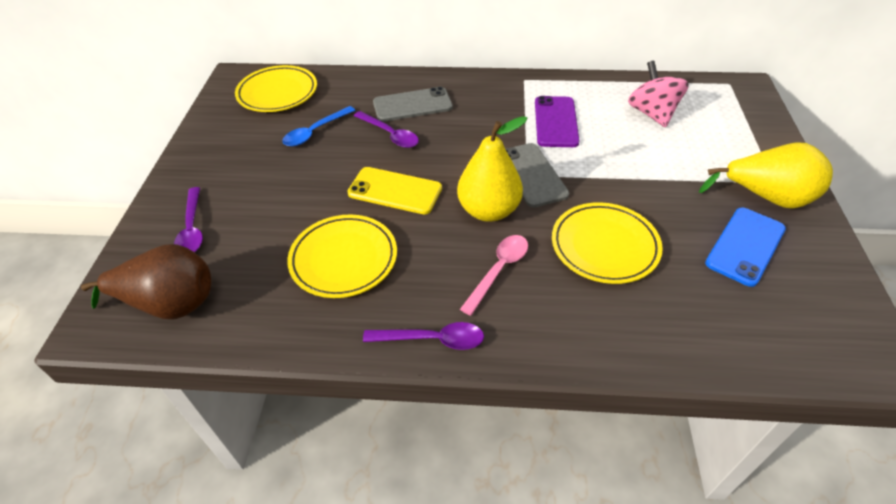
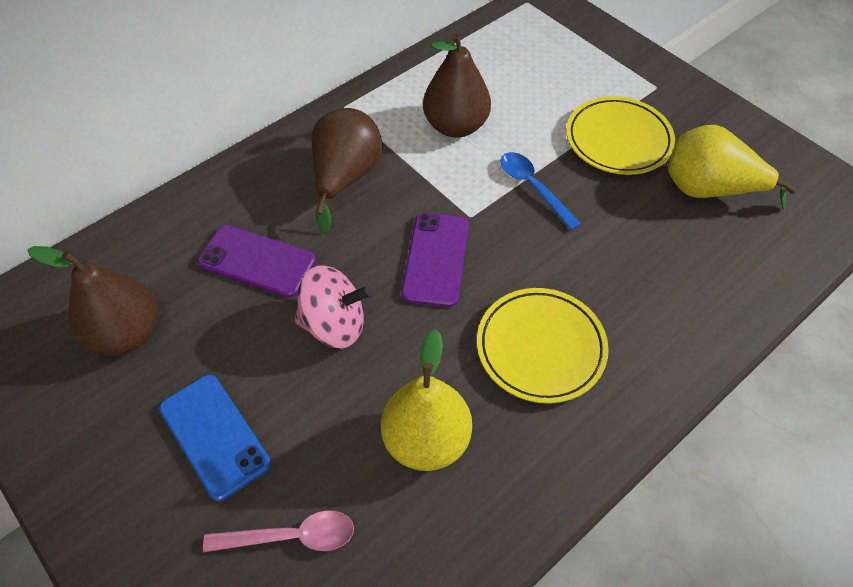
brown pear: 1 -> 3
grey phone: 2 -> 0
purple phone: 1 -> 2
purple spoon: 3 -> 0
yellow phone: 1 -> 0
yellow plate: 3 -> 2

